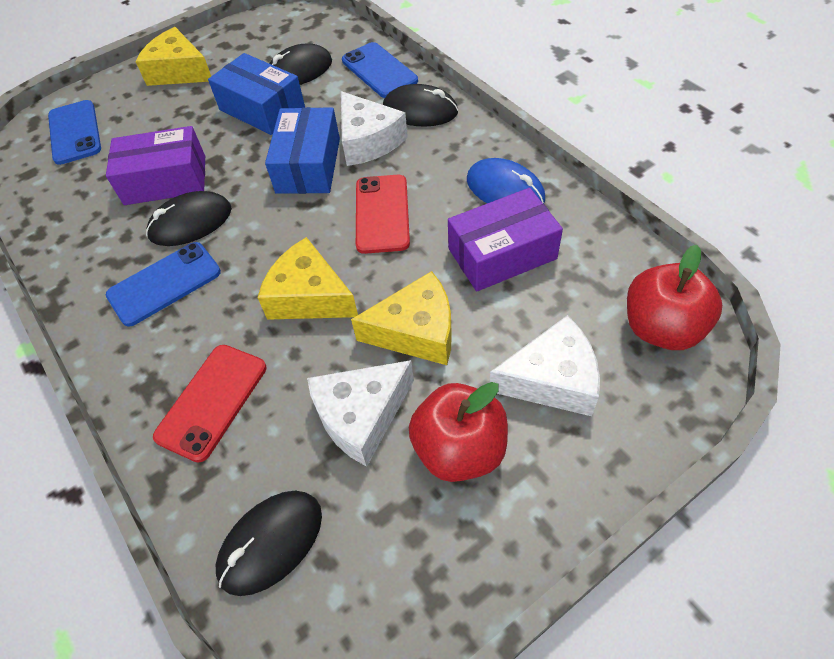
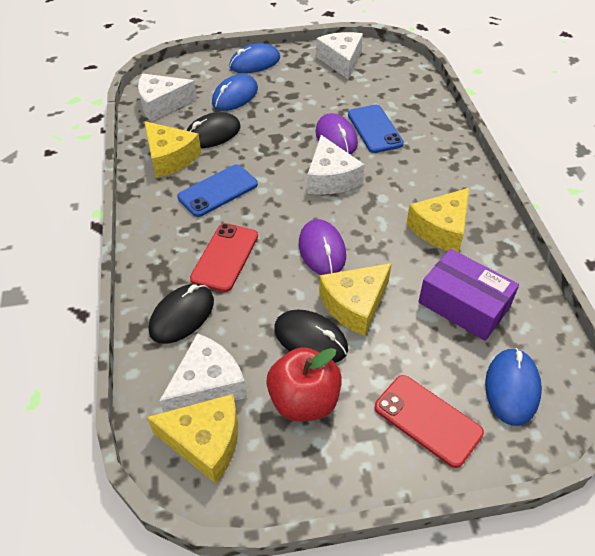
black mouse: 4 -> 3
blue box: 2 -> 0
blue mouse: 1 -> 3
blue phone: 3 -> 2
purple box: 2 -> 1
purple mouse: 0 -> 2
red apple: 2 -> 1
white cheese: 3 -> 4
yellow cheese: 3 -> 4

